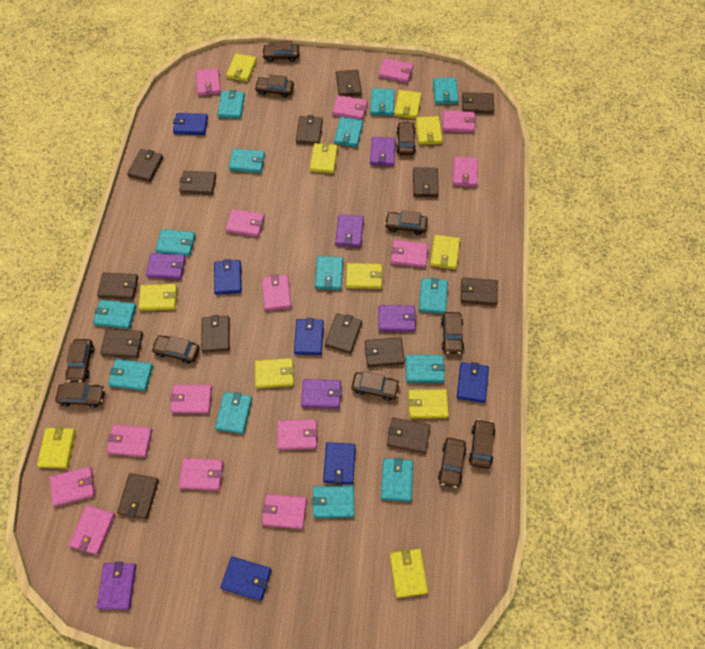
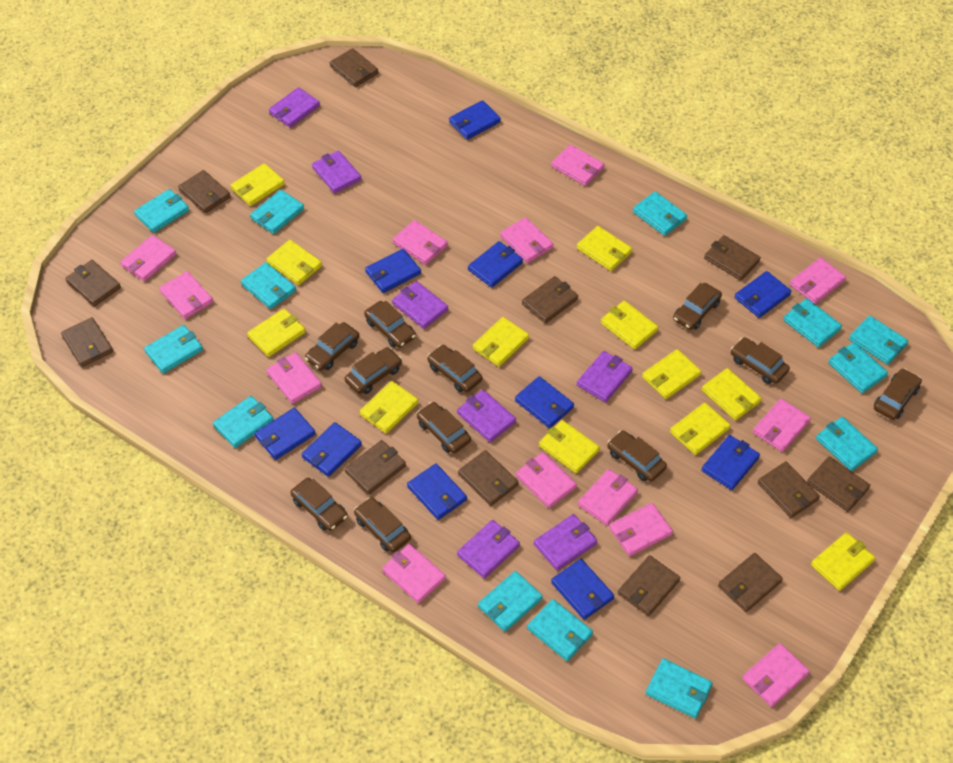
blue wallet: 6 -> 10
brown wallet: 14 -> 12
pink wallet: 15 -> 13
purple wallet: 6 -> 7
turquoise wallet: 14 -> 13
yellow wallet: 11 -> 12

